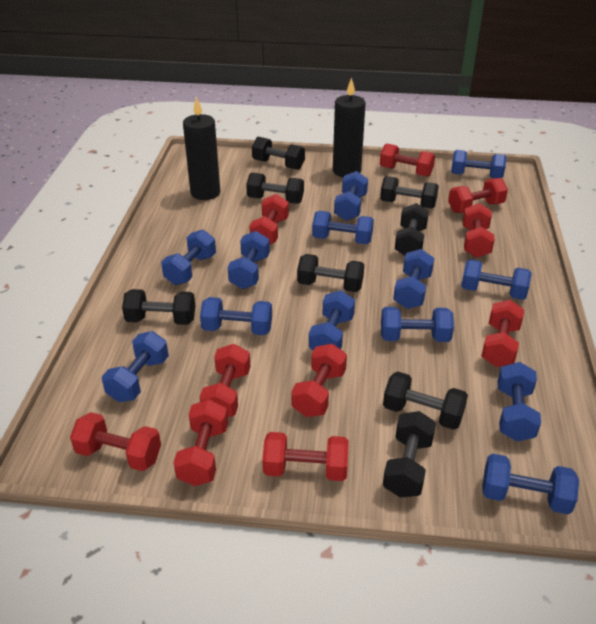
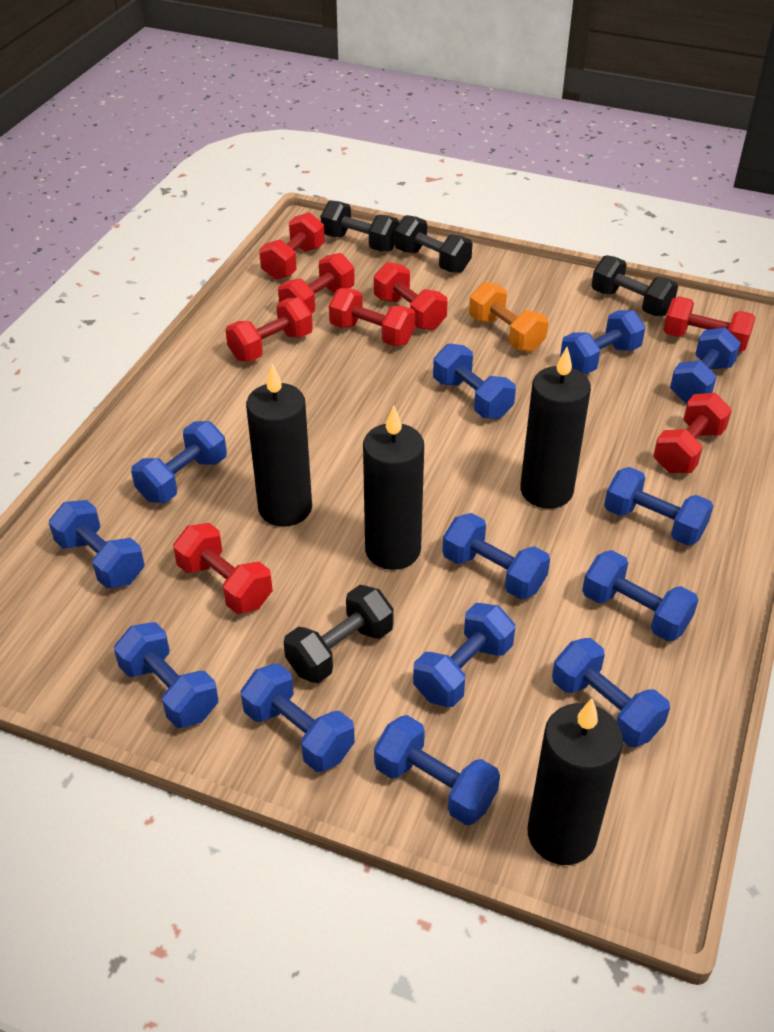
black candle: 2 -> 4
black dumbbell: 8 -> 4
orange dumbbell: 0 -> 1
red dumbbell: 10 -> 8

